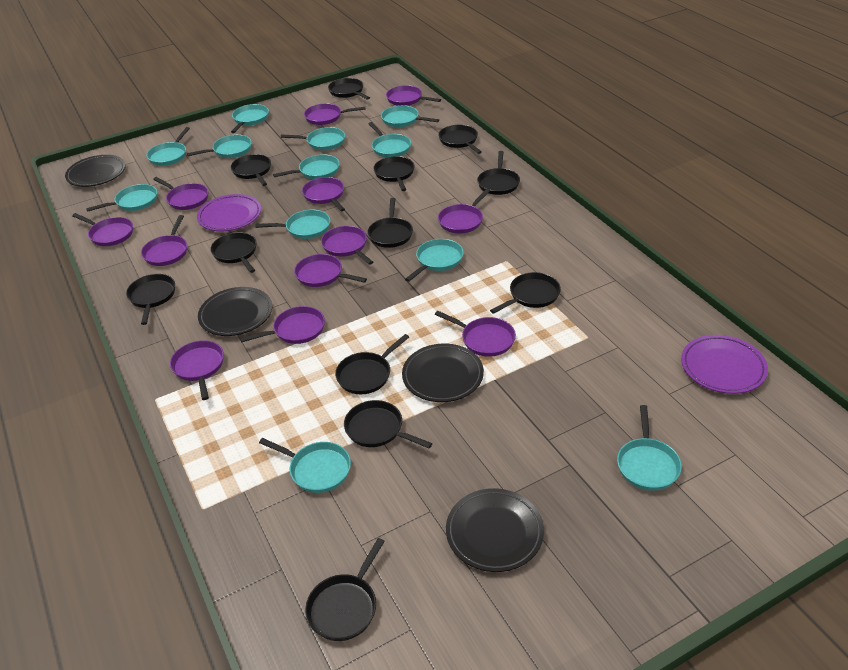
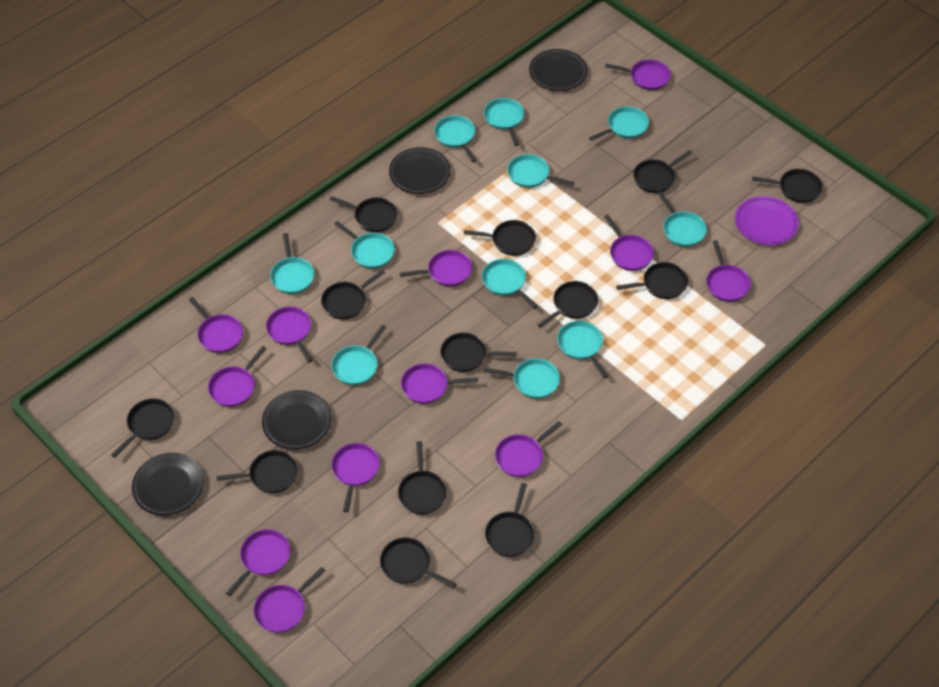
black pan: 12 -> 13
purple plate: 2 -> 1
turquoise pan: 12 -> 11

